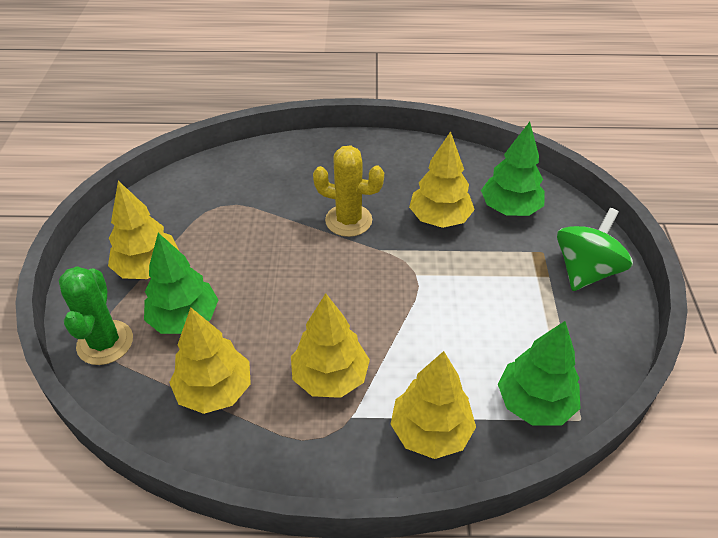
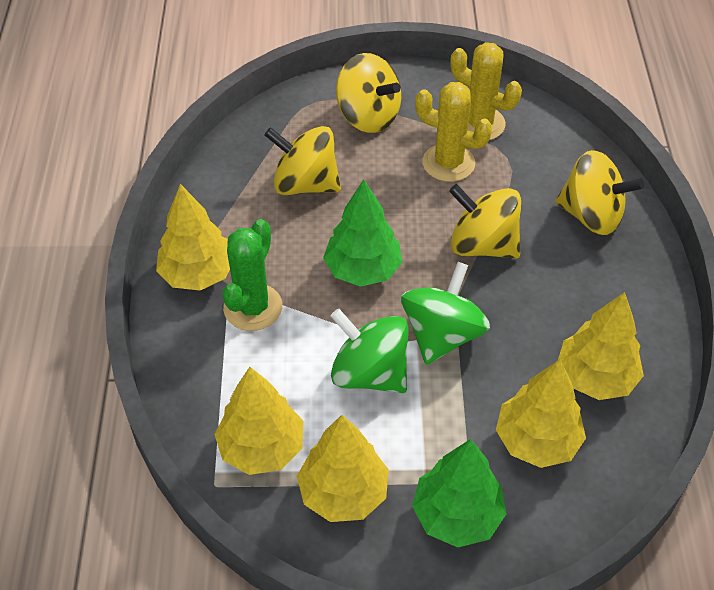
green spinning top: 1 -> 2
green tree: 3 -> 2
yellow cactus: 1 -> 2
yellow spinning top: 0 -> 4

